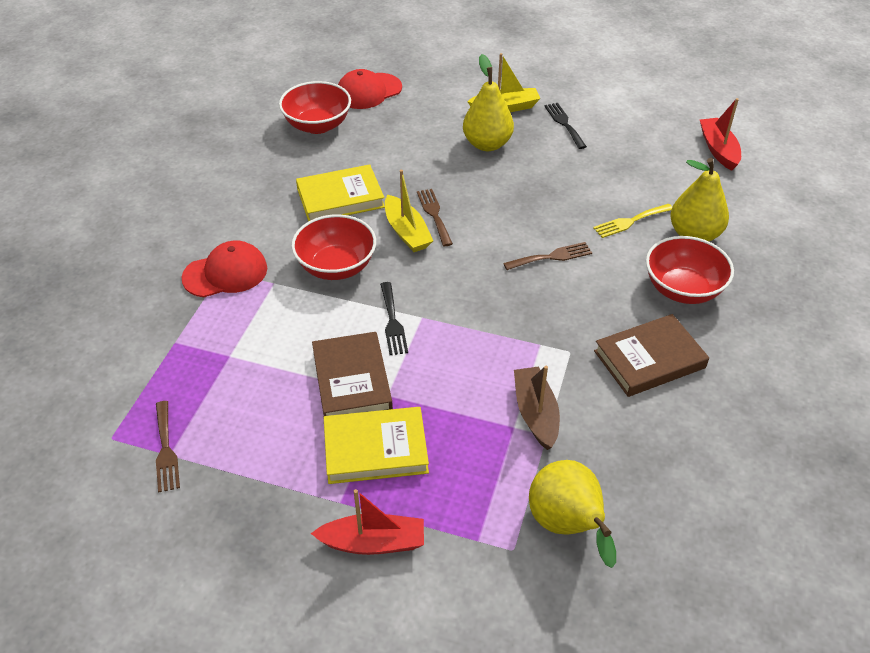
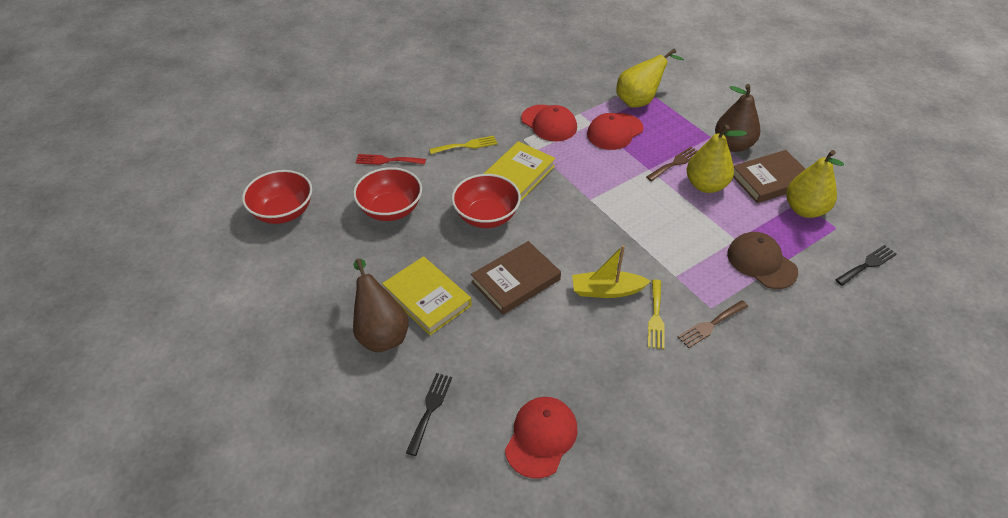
brown boat: 1 -> 0
brown cap: 0 -> 1
brown fork: 3 -> 2
brown pear: 0 -> 2
red boat: 2 -> 0
red cap: 2 -> 3
red fork: 0 -> 1
yellow boat: 2 -> 1
yellow fork: 1 -> 2

